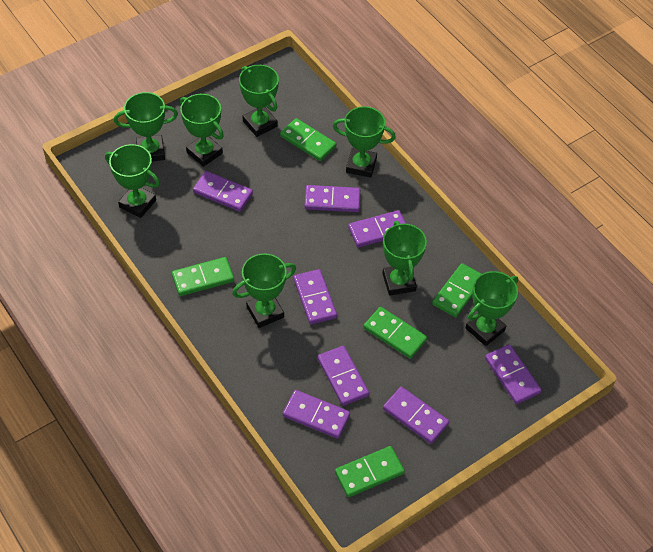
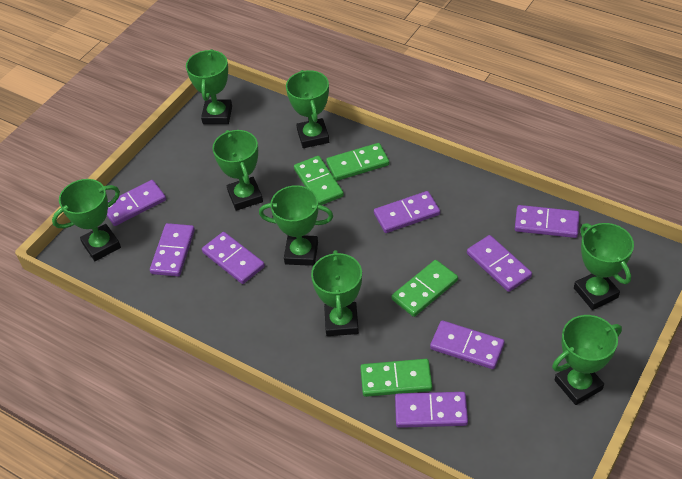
green domino: 5 -> 4

